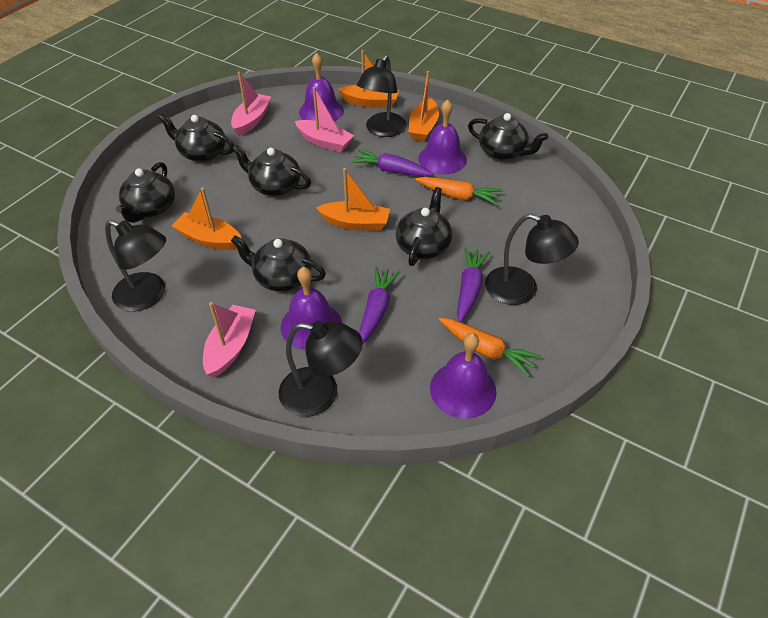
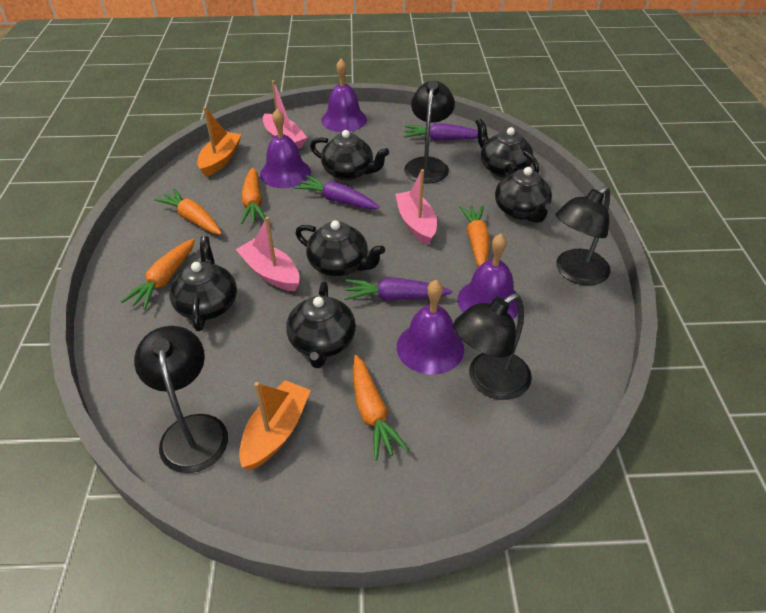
orange boat: 4 -> 2
orange carrot: 2 -> 5

